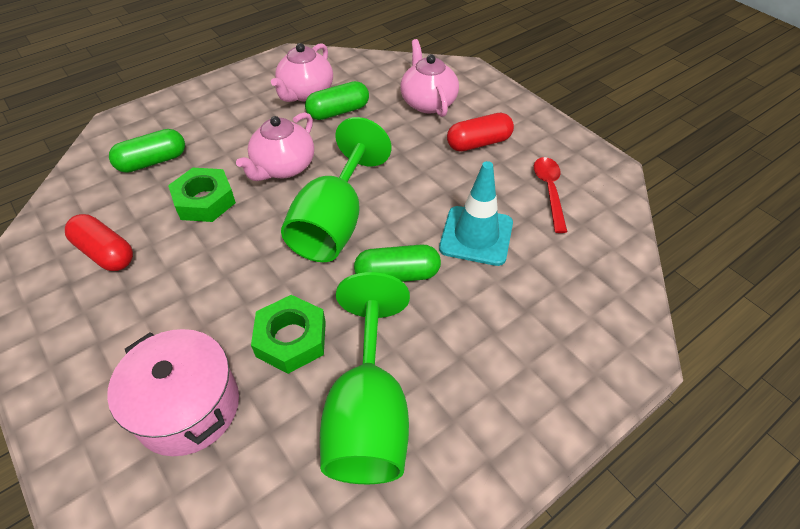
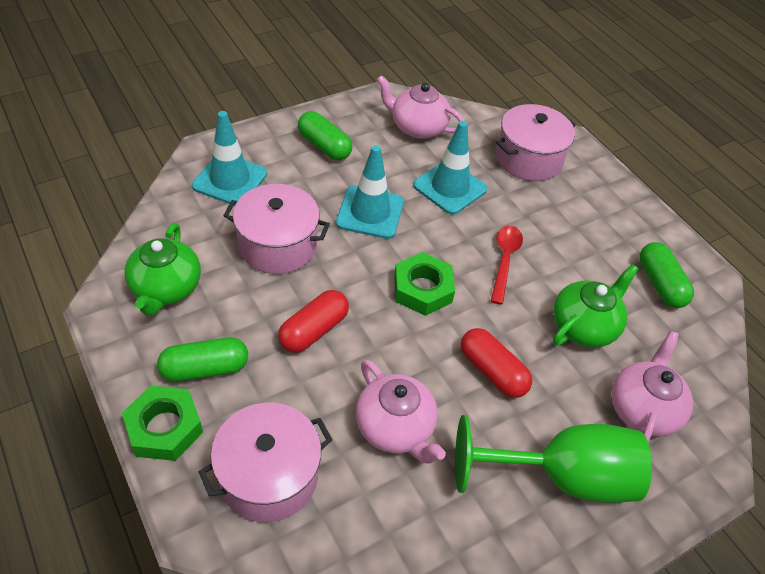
green goblet: 2 -> 1
green teapot: 0 -> 2
pink pot: 1 -> 3
turquoise traffic cone: 1 -> 3

